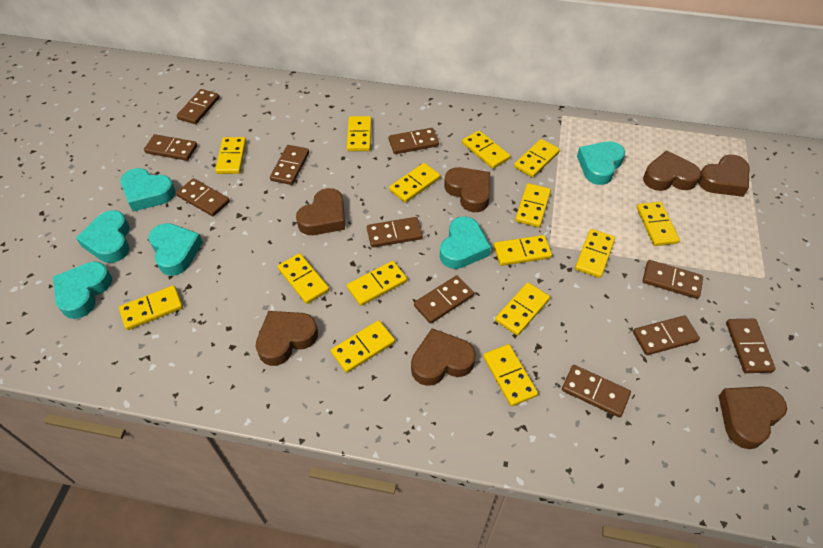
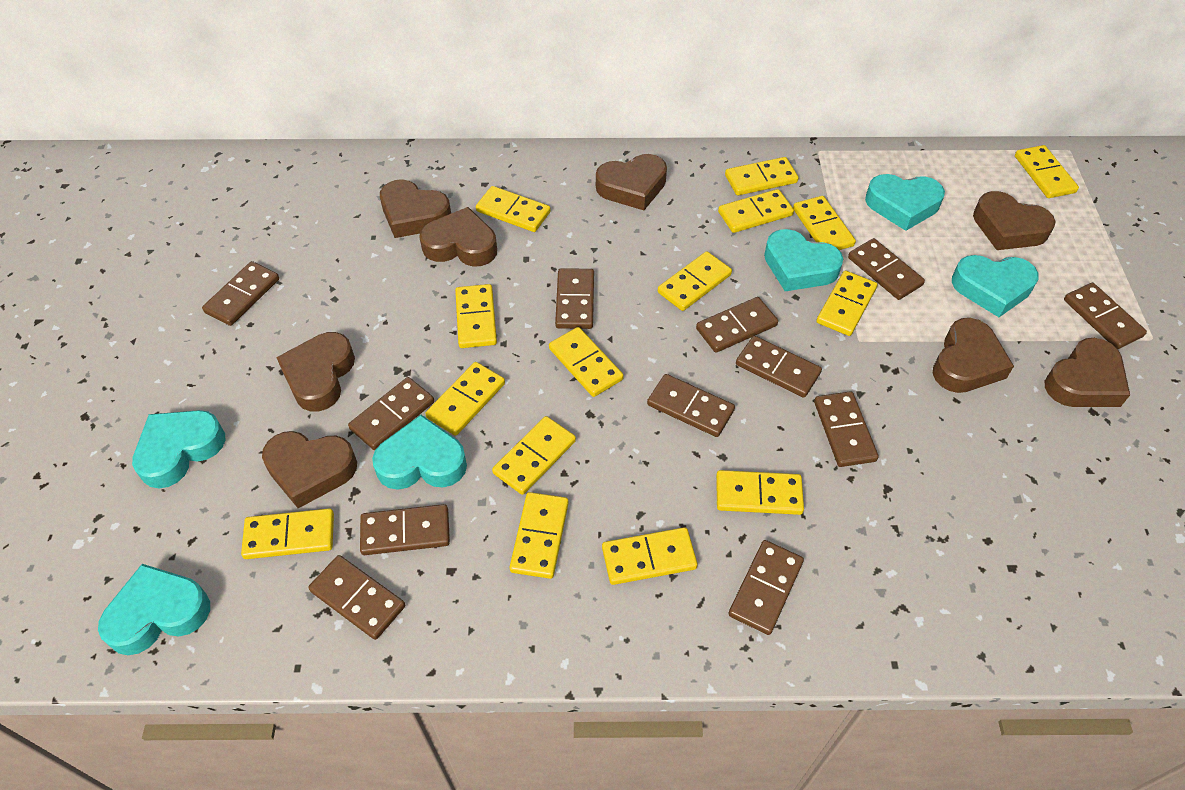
brown domino: 11 -> 12
brown heart: 7 -> 8

